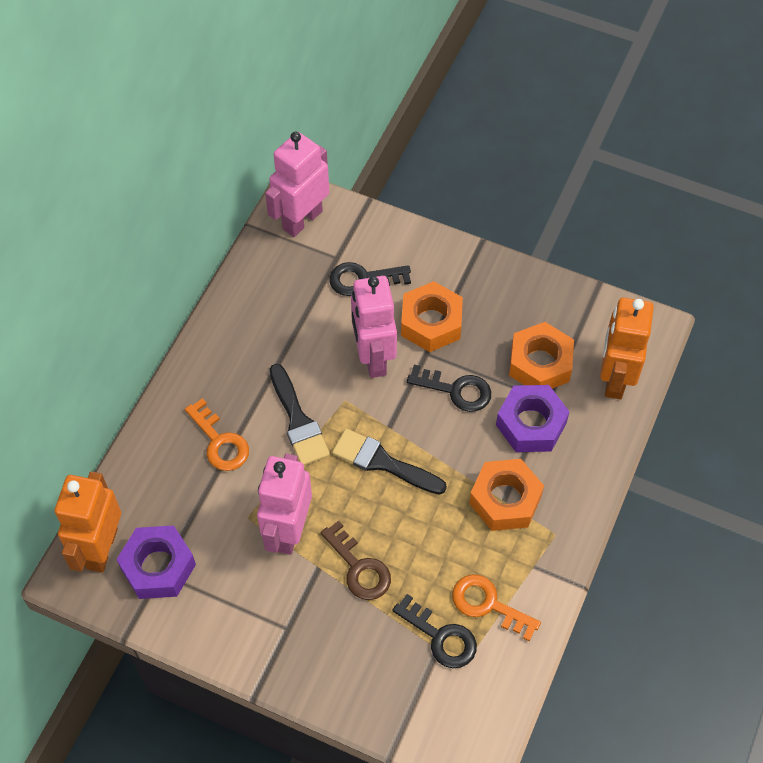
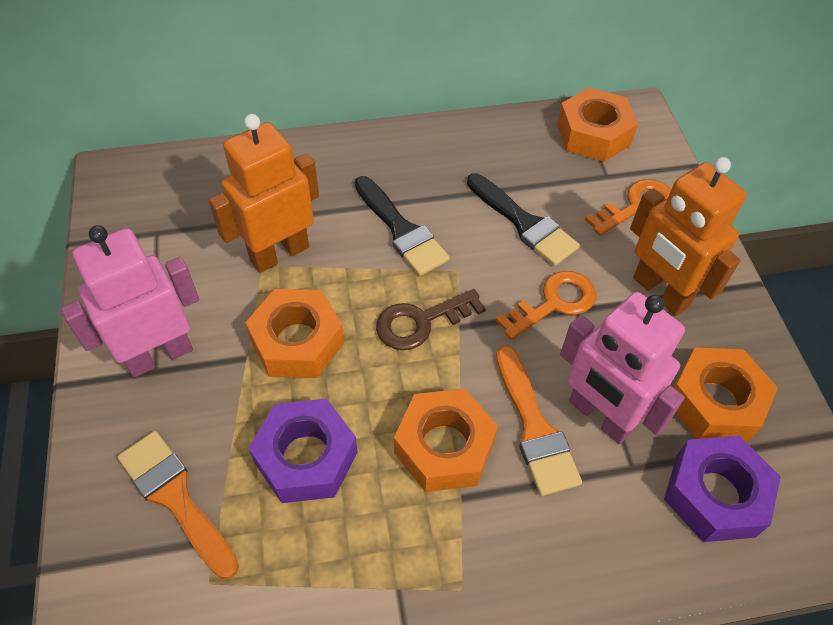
black key: 3 -> 0
orange brush: 0 -> 2
orange nut: 3 -> 4
pink robot: 3 -> 2

